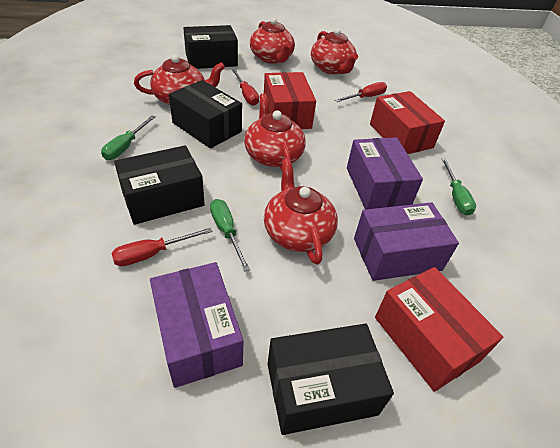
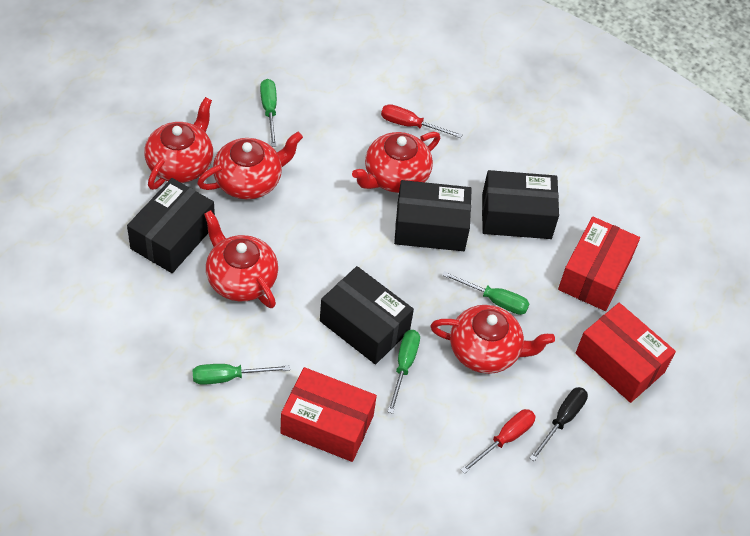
black screwdriver: 0 -> 1
green screwdriver: 3 -> 4
purple box: 3 -> 0
red screwdriver: 3 -> 2

